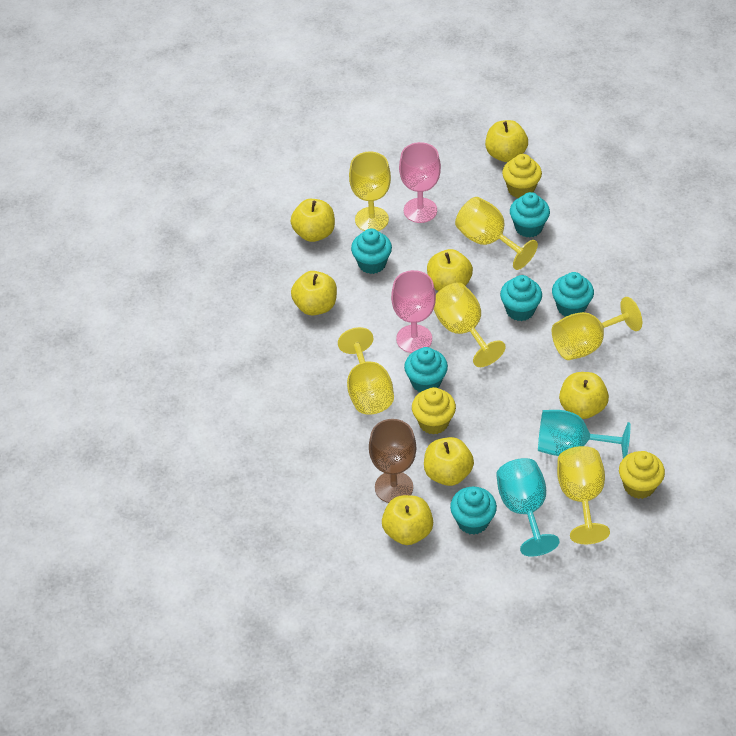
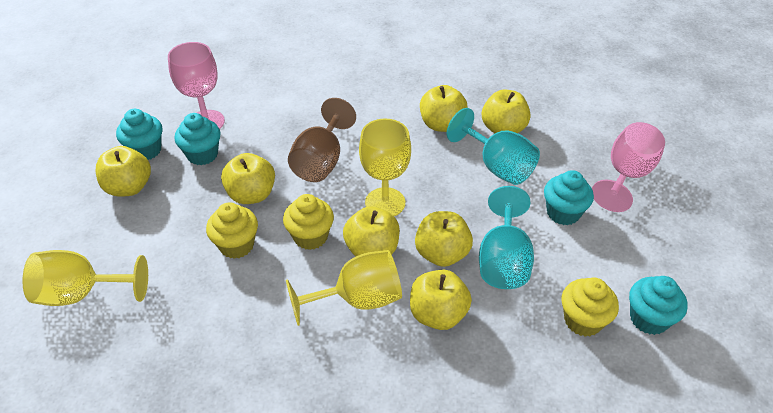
turquoise cupcake: 6 -> 4
yellow goblet: 6 -> 3

